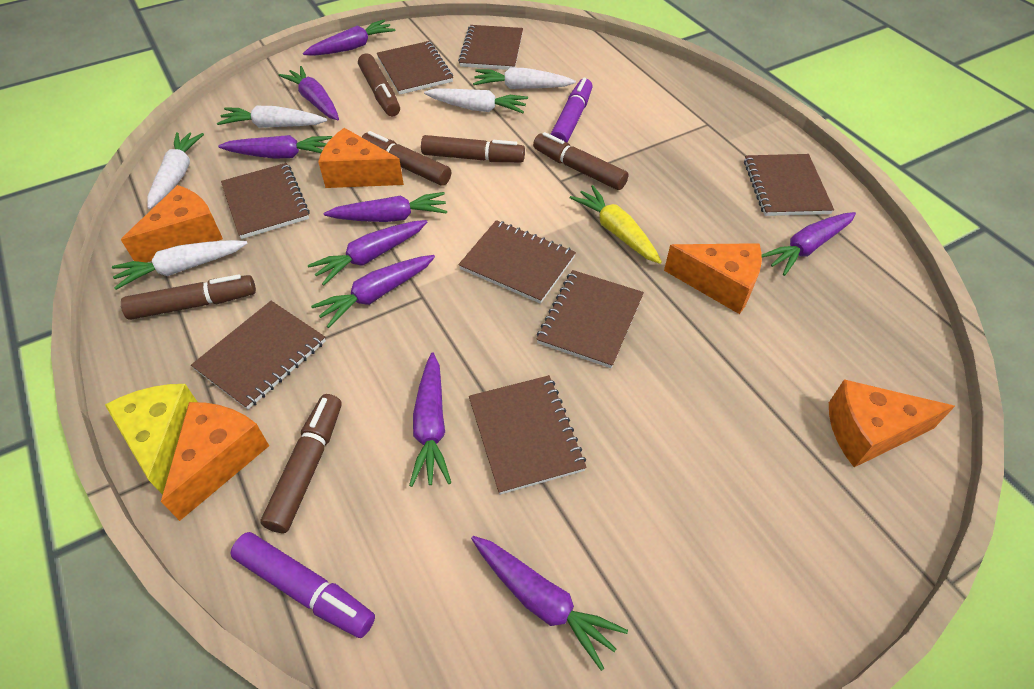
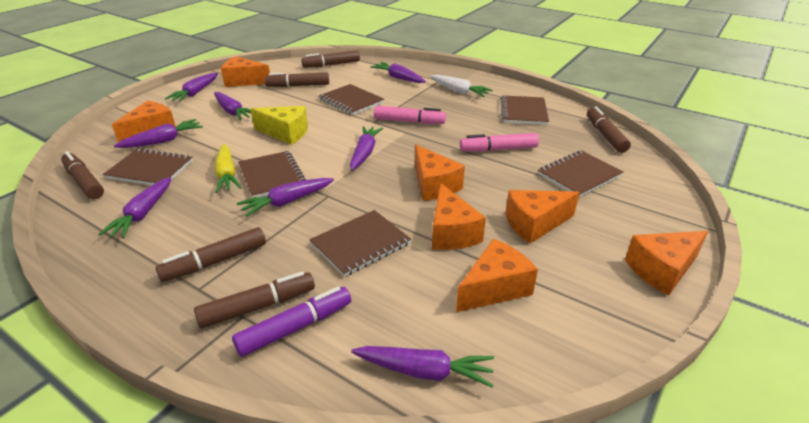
brown notebook: 8 -> 6
orange cheese: 5 -> 7
pink marker: 0 -> 2
purple carrot: 9 -> 8
purple marker: 2 -> 1
white carrot: 5 -> 1

